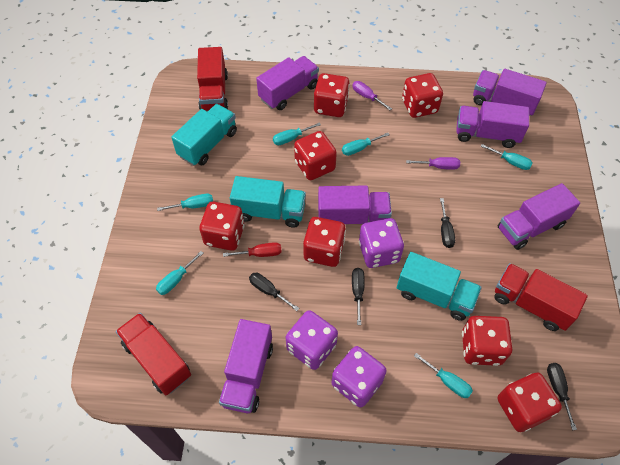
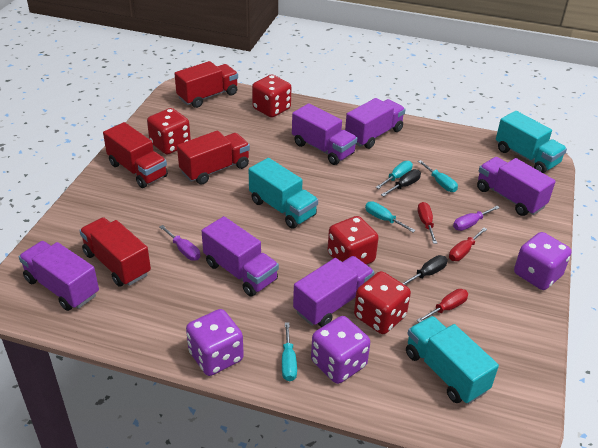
black screwdriver: 4 -> 2
red dice: 7 -> 4
red screwdriver: 1 -> 3
red truck: 3 -> 4
turquoise screwdriver: 6 -> 4

